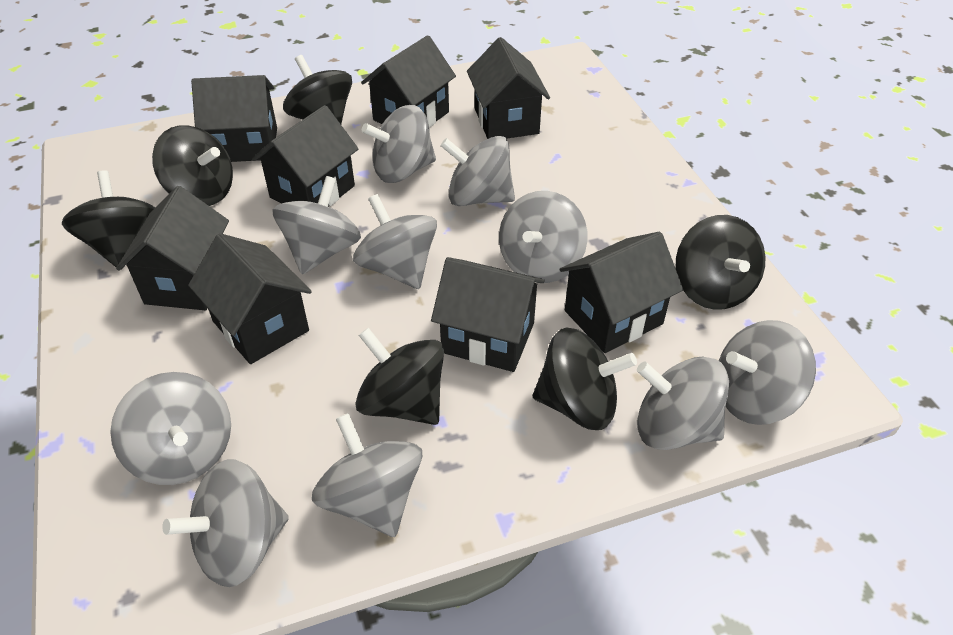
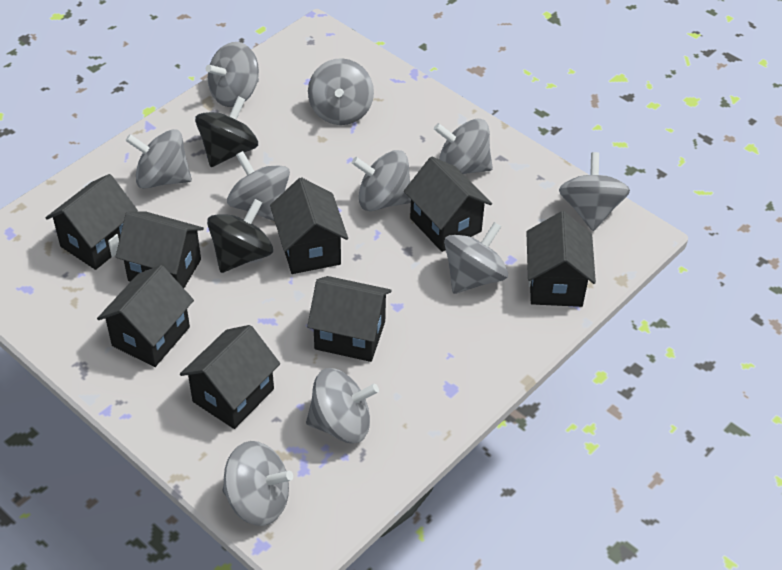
black spinning top: 6 -> 2

